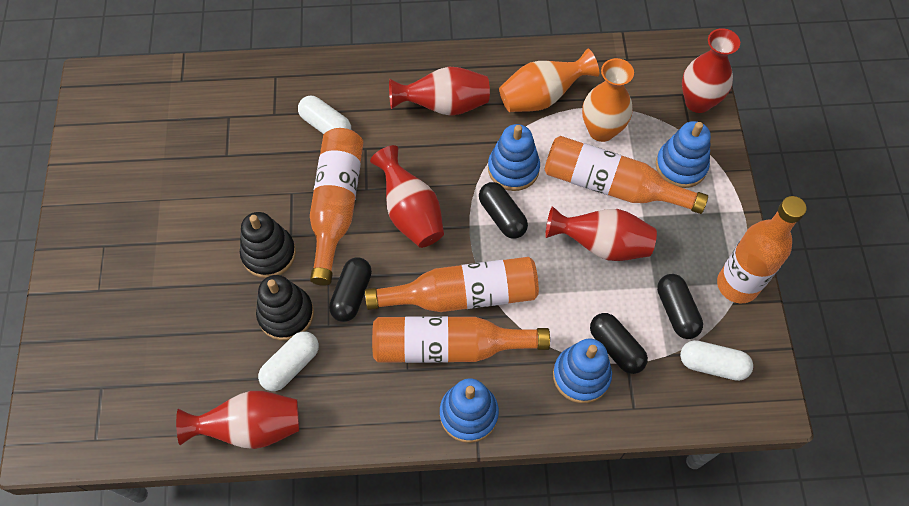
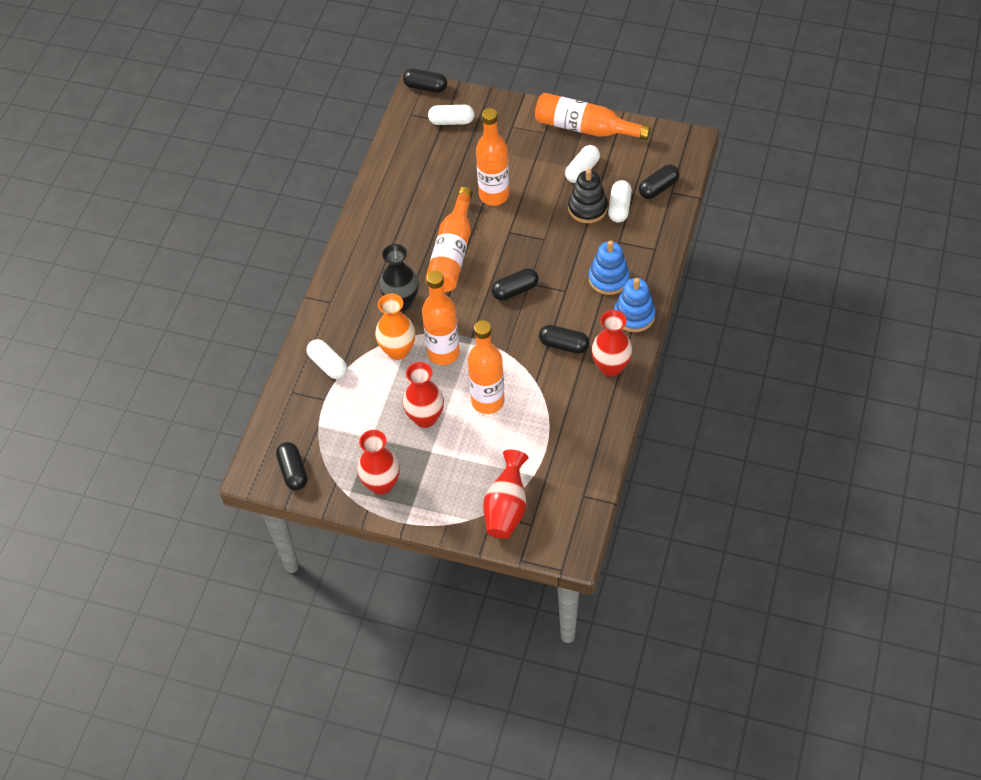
black capsule: 4 -> 5
black stacking toy: 2 -> 1
black vase: 0 -> 1
blue stacking toy: 4 -> 2
orange vase: 2 -> 1
red vase: 5 -> 4
white capsule: 3 -> 4

